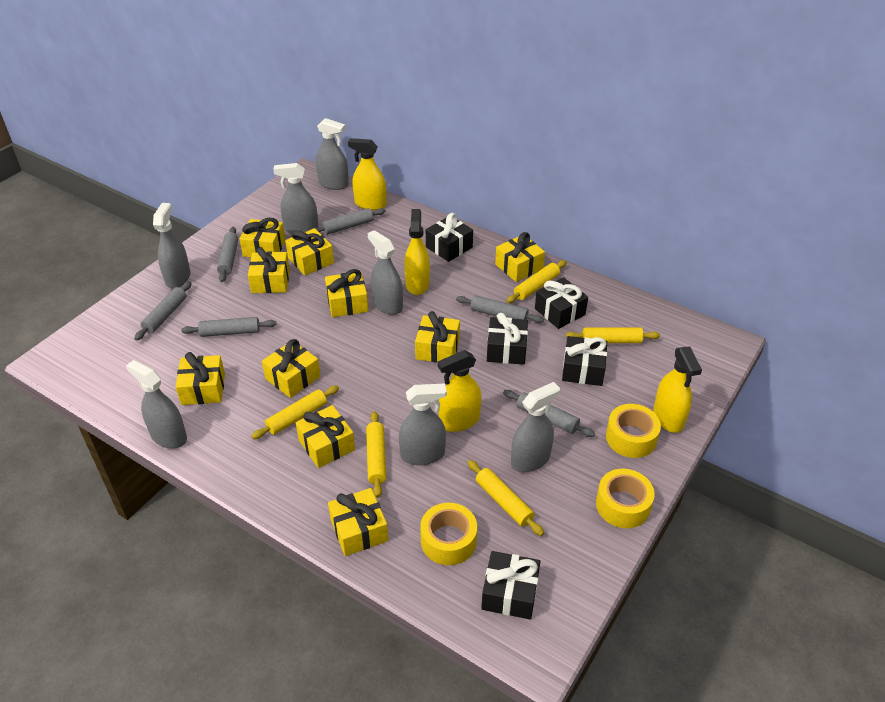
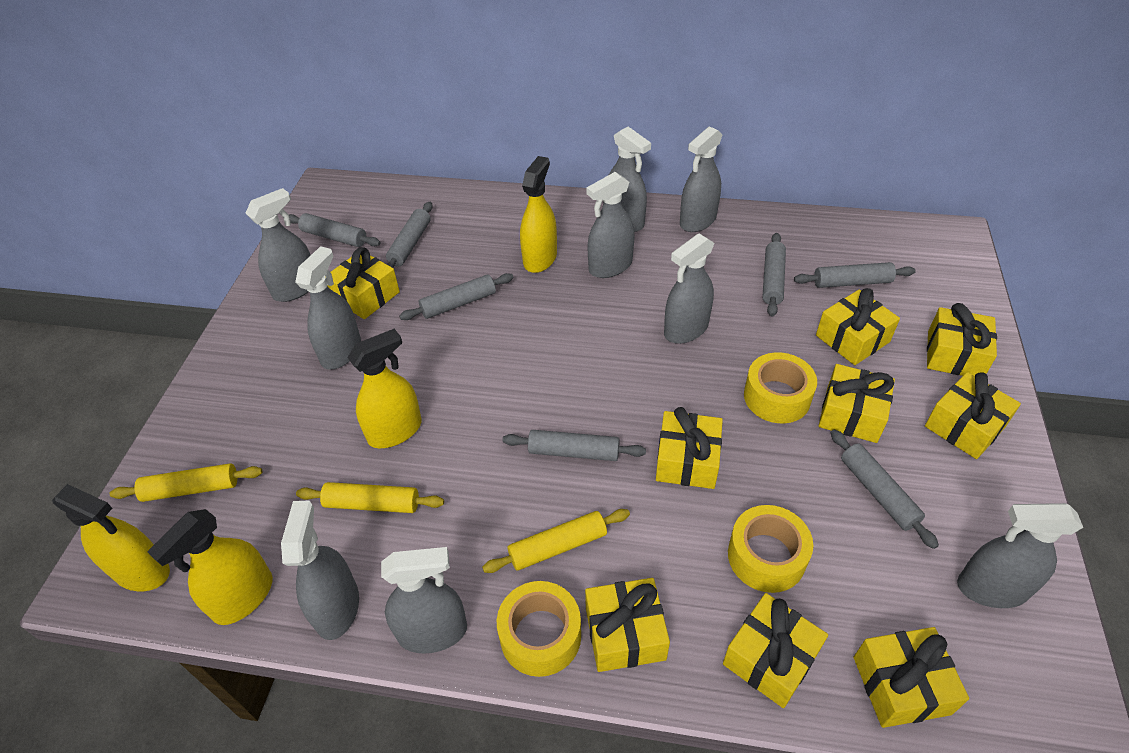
black gift: 5 -> 0
grey rolling pin: 6 -> 7
grey spray bottle: 7 -> 9
yellow gift: 10 -> 9
yellow rolling pin: 5 -> 3

